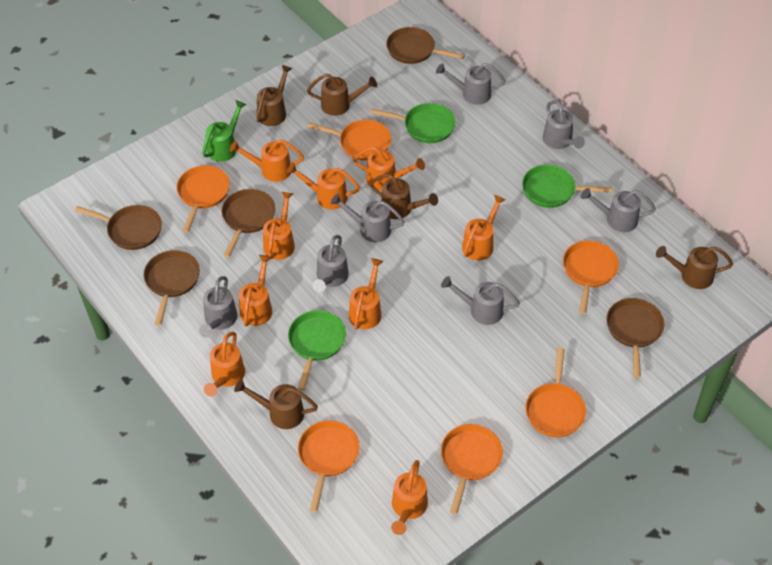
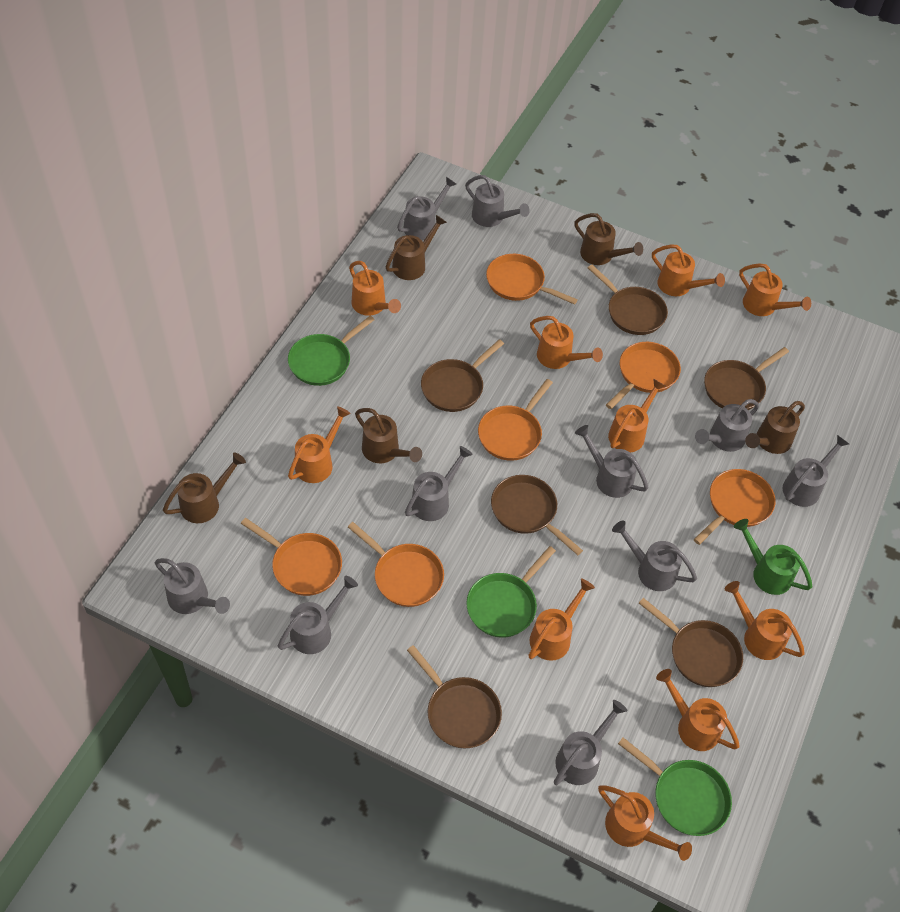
brown pan: 5 -> 6
grey watering can: 7 -> 10
orange watering can: 9 -> 10

